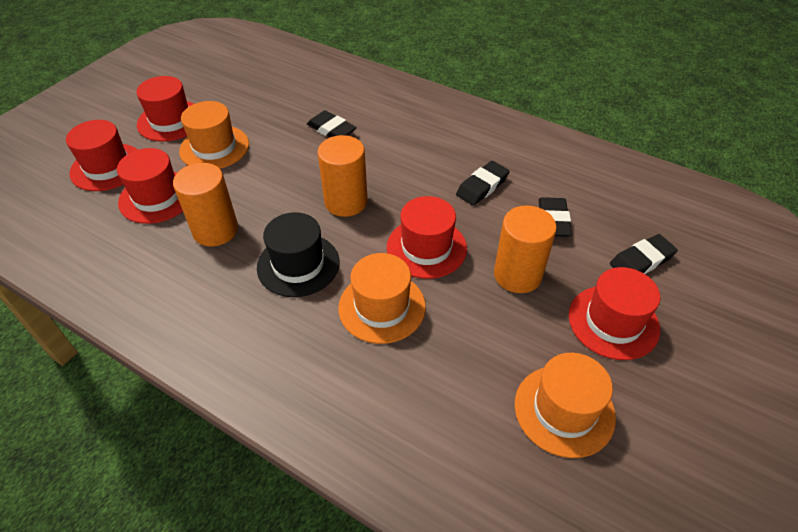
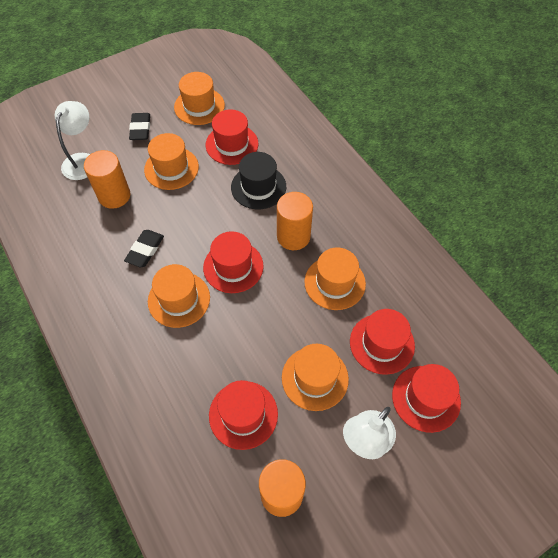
black eraser: 4 -> 2
orange hat: 3 -> 5
white lamp: 0 -> 2

